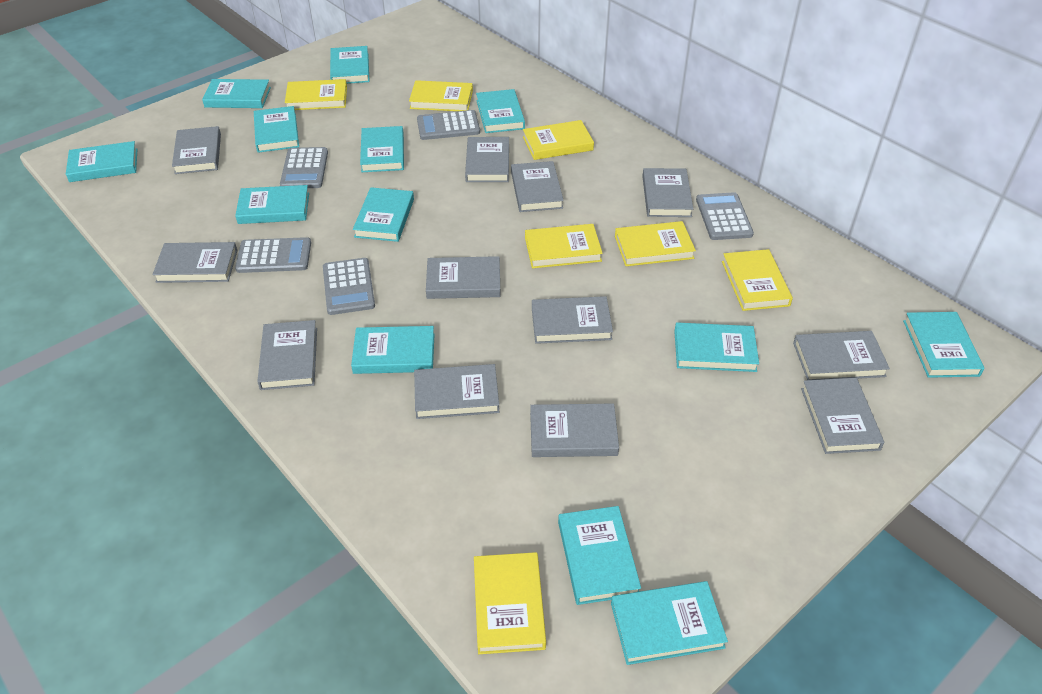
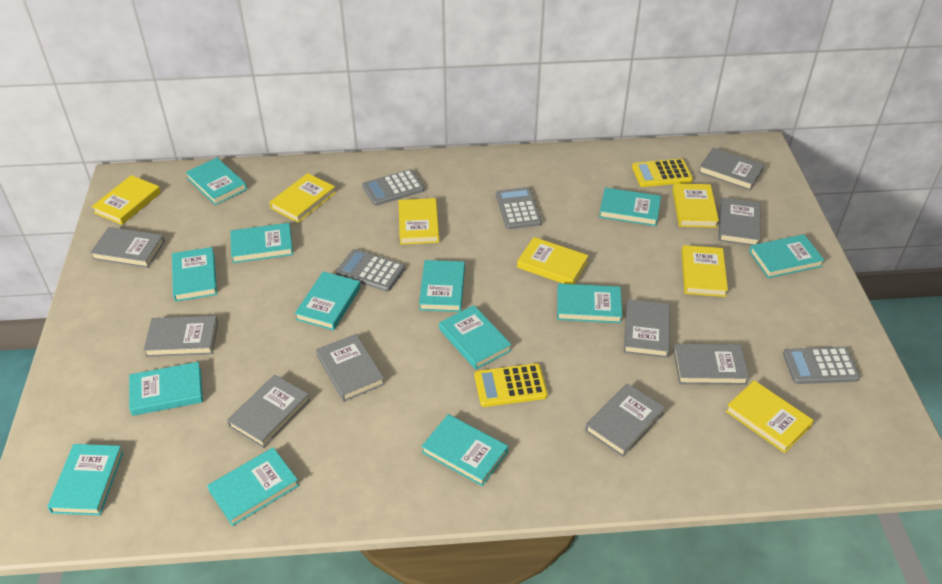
grey book: 12 -> 9
grey calculator: 5 -> 4
yellow calculator: 0 -> 2

